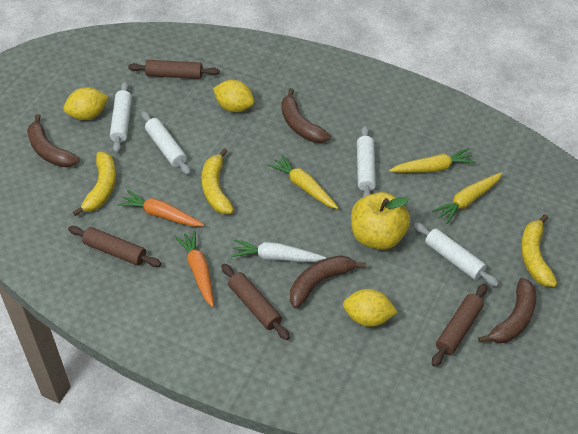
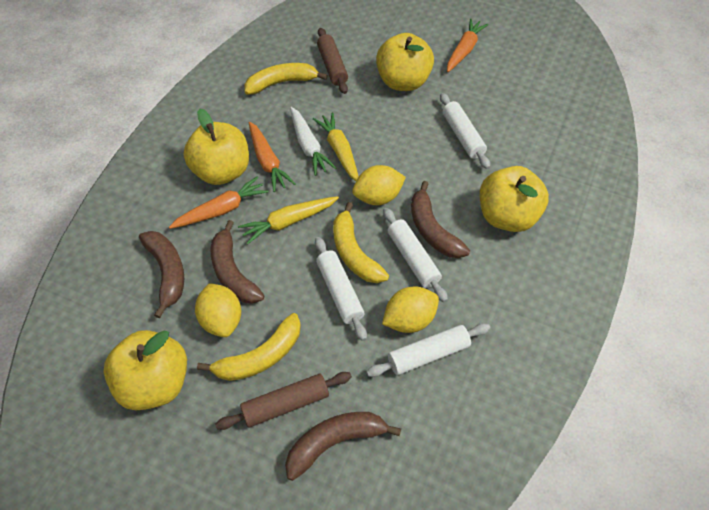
brown rolling pin: 4 -> 2
orange carrot: 2 -> 3
yellow apple: 1 -> 4
yellow carrot: 3 -> 2

